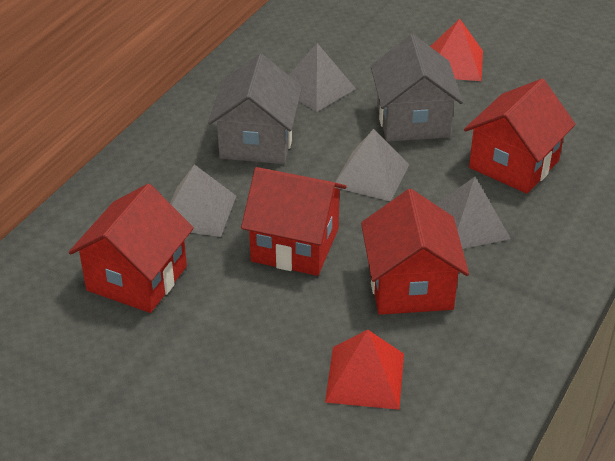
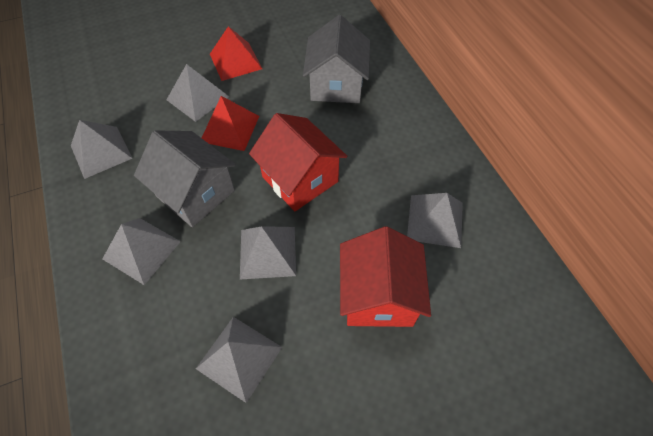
grey pyramid: 4 -> 6
red house: 4 -> 2

